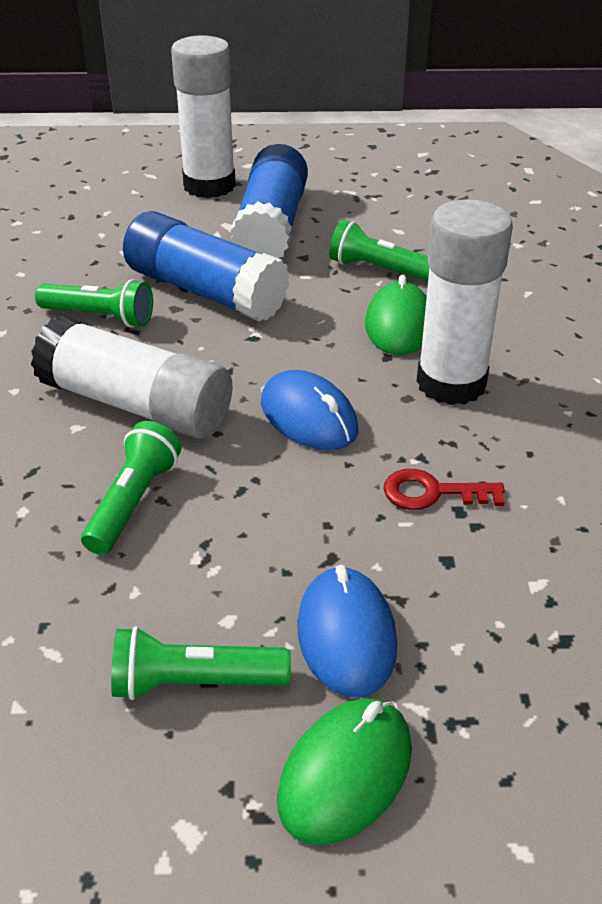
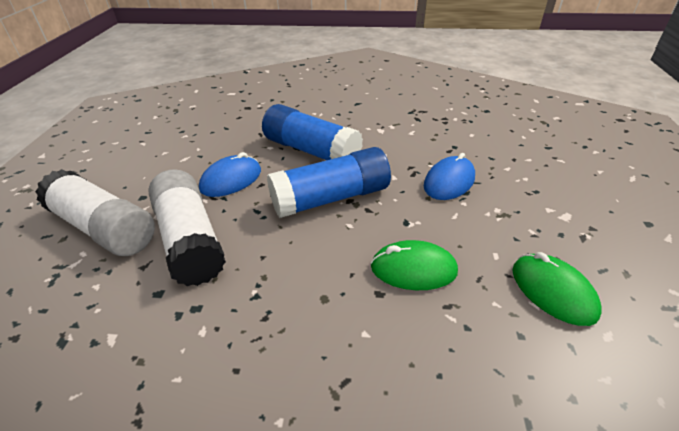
green flashlight: 4 -> 0
red key: 1 -> 0
white glue stick: 3 -> 2

